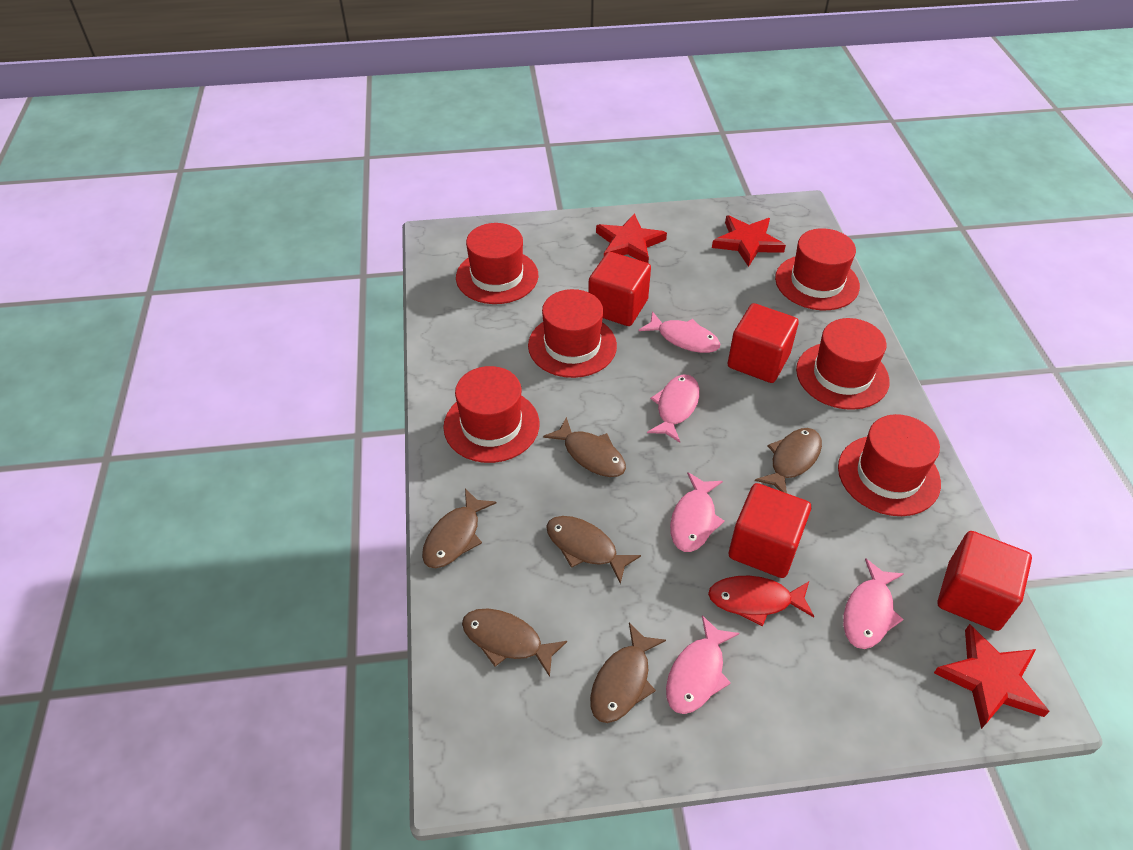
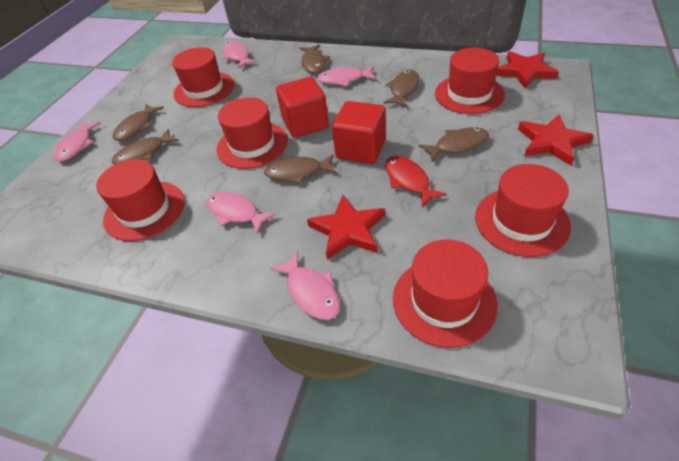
red cube: 4 -> 2

